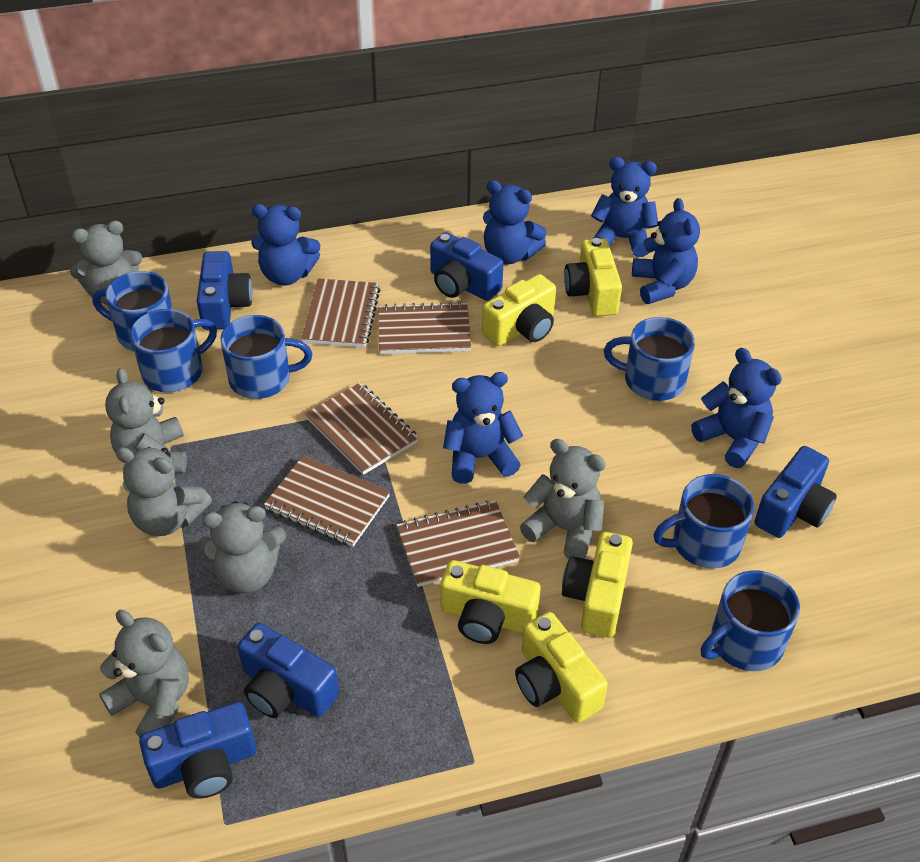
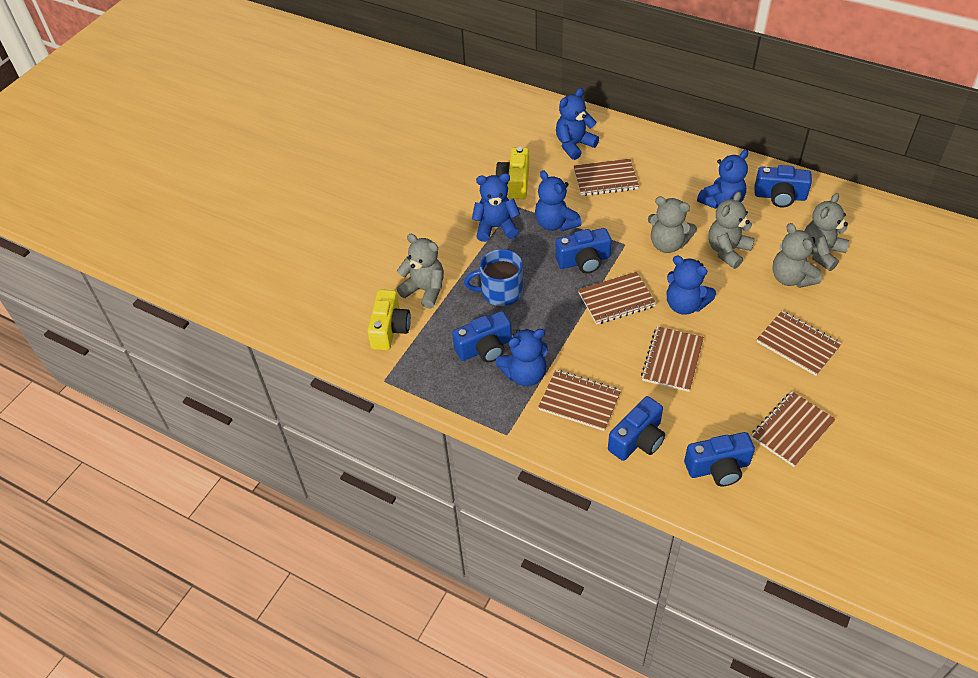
blue mug: 6 -> 1
brown notebook: 5 -> 6
grey teddy bear: 6 -> 5
yellow camera: 5 -> 2

